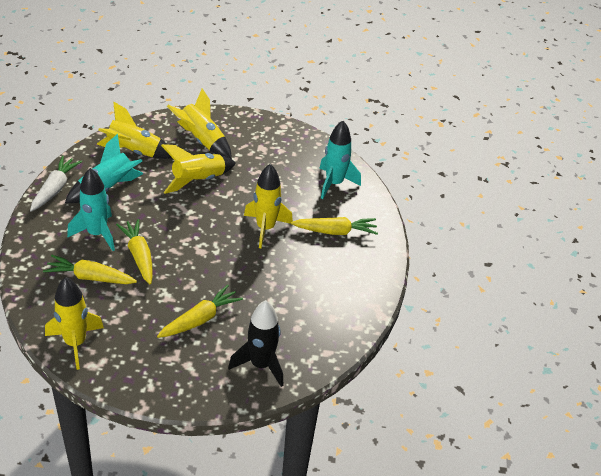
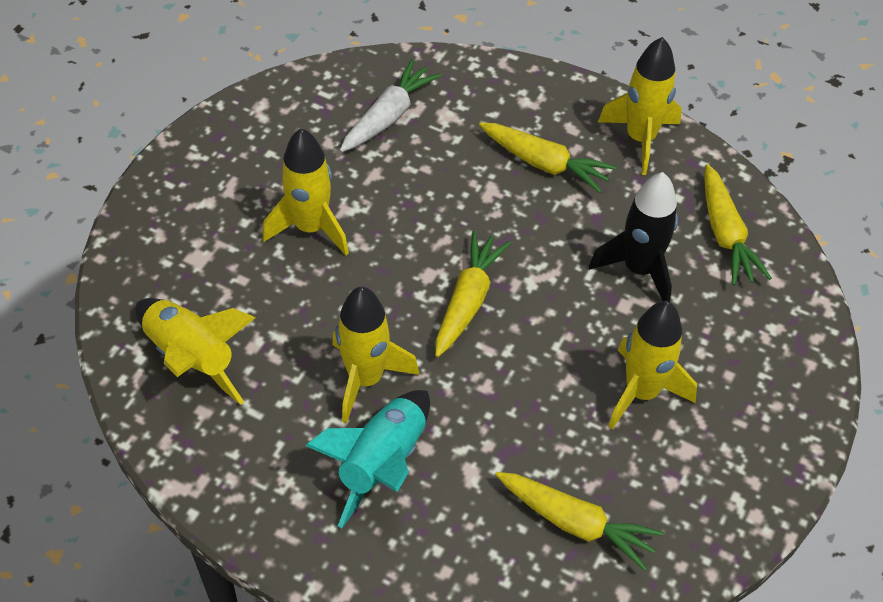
turquoise rocket: 3 -> 1

